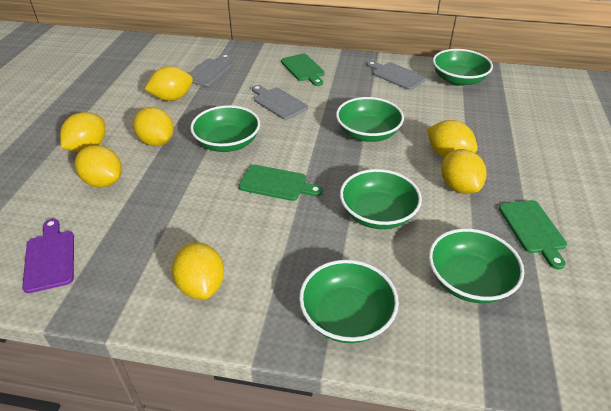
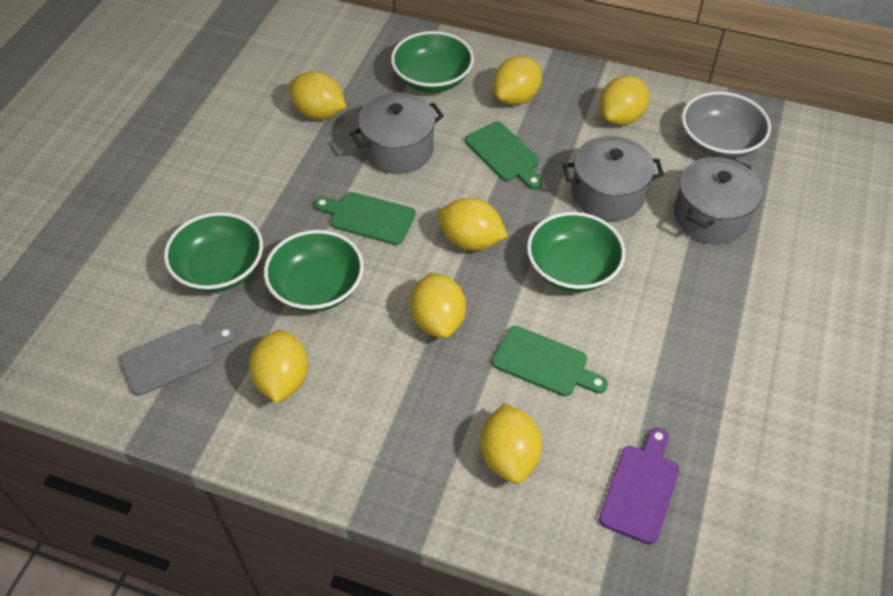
green bowl: 6 -> 4
grey bowl: 0 -> 1
grey cutting board: 3 -> 1
grey pot: 0 -> 3

